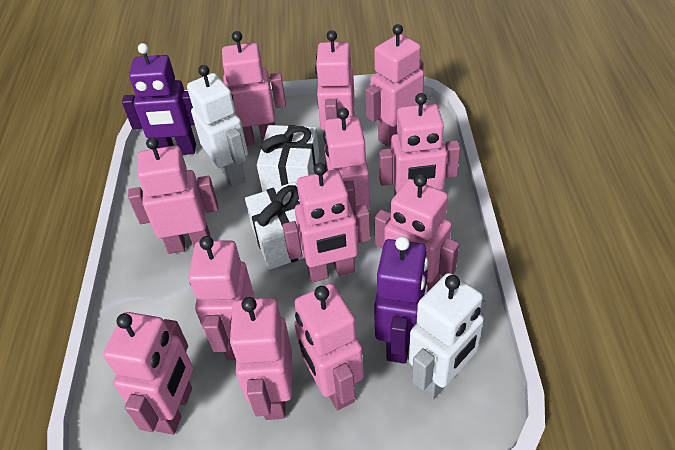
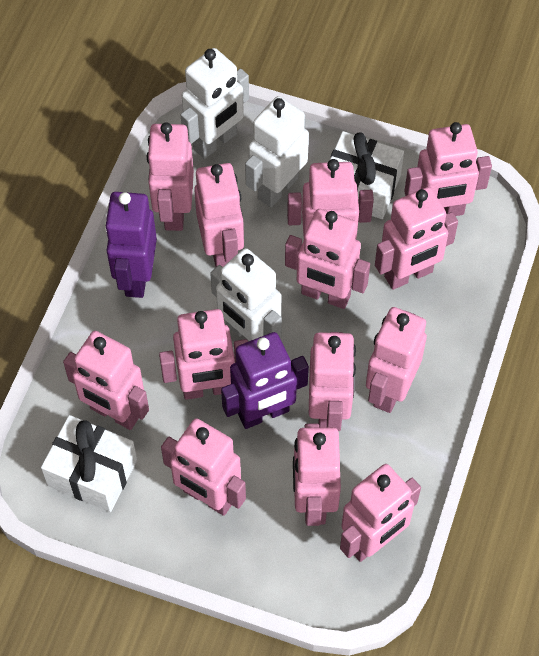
pink robot: 12 -> 13
white robot: 2 -> 3

